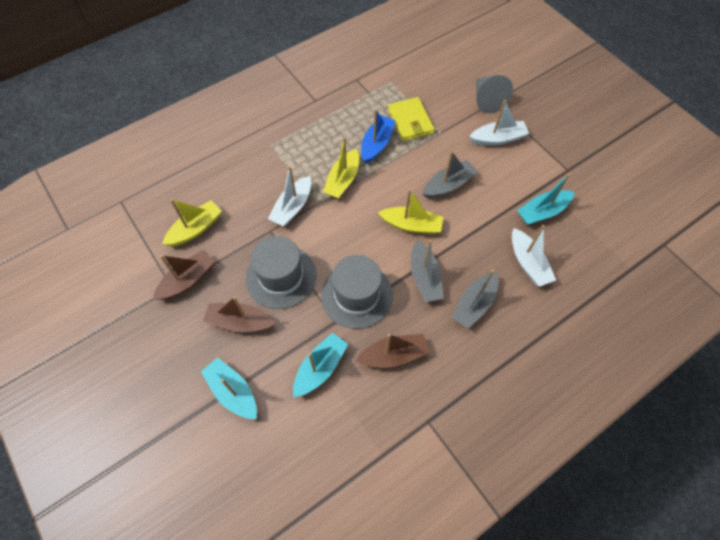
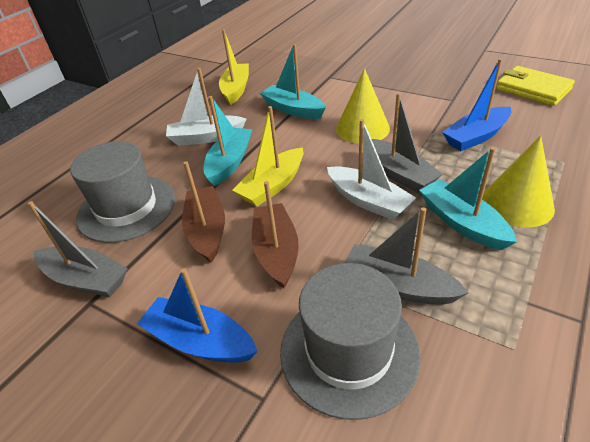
blue boat: 1 -> 2
brown boat: 3 -> 2
grey cone: 1 -> 0
white boat: 3 -> 2
yellow boat: 3 -> 2
yellow cone: 0 -> 2

